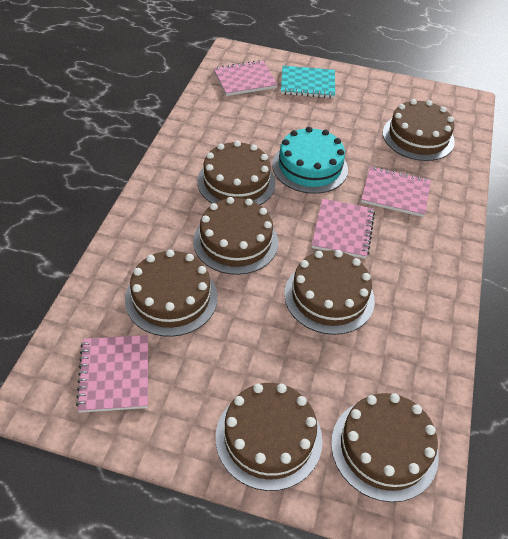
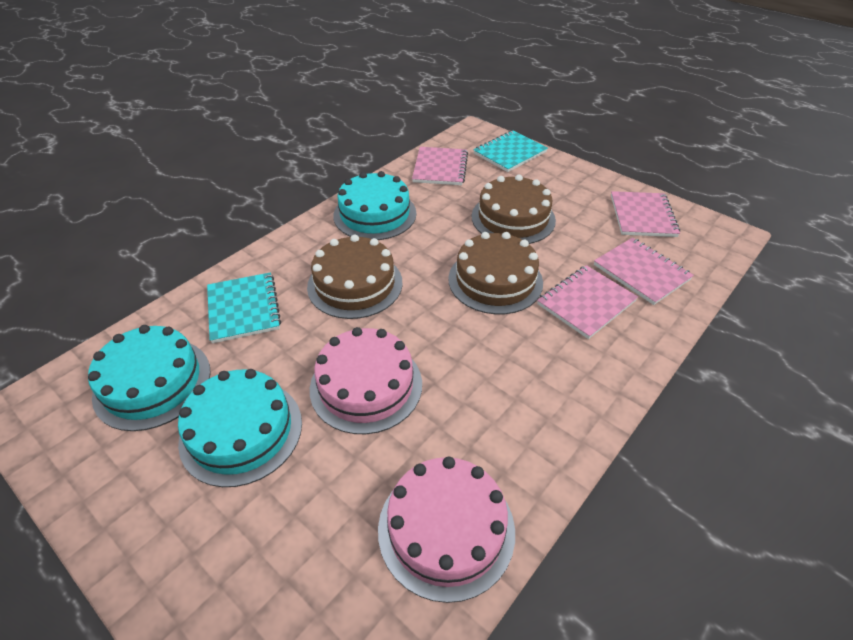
brown cake: 7 -> 3
pink cake: 0 -> 2
turquoise cake: 1 -> 3
turquoise notebook: 1 -> 2

